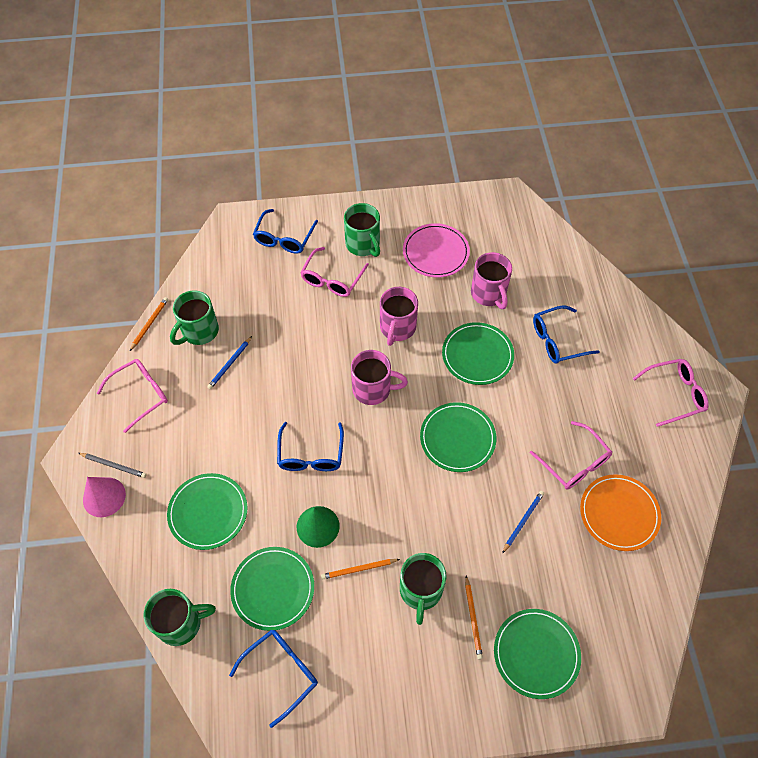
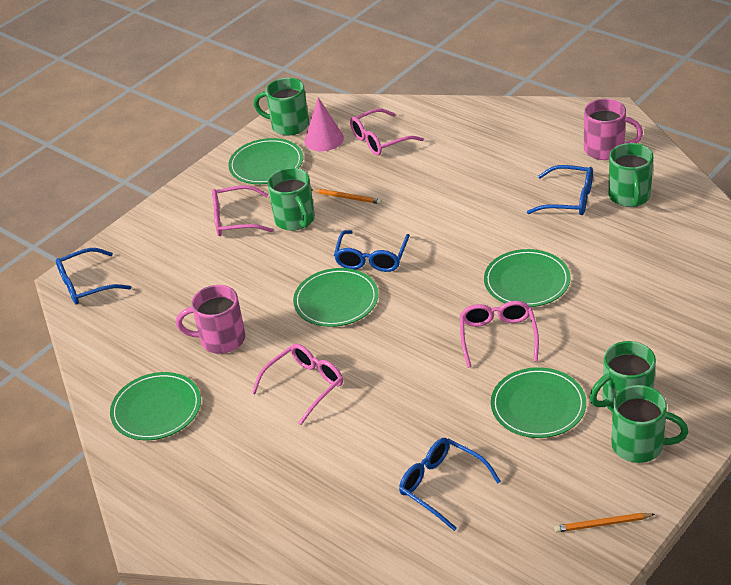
blue pencil: 2 -> 0
green cone: 1 -> 0
green mug: 4 -> 5
grey pencil: 1 -> 0
orange pencil: 3 -> 2
orange plate: 1 -> 0
pink mug: 3 -> 2
pink plate: 1 -> 0

